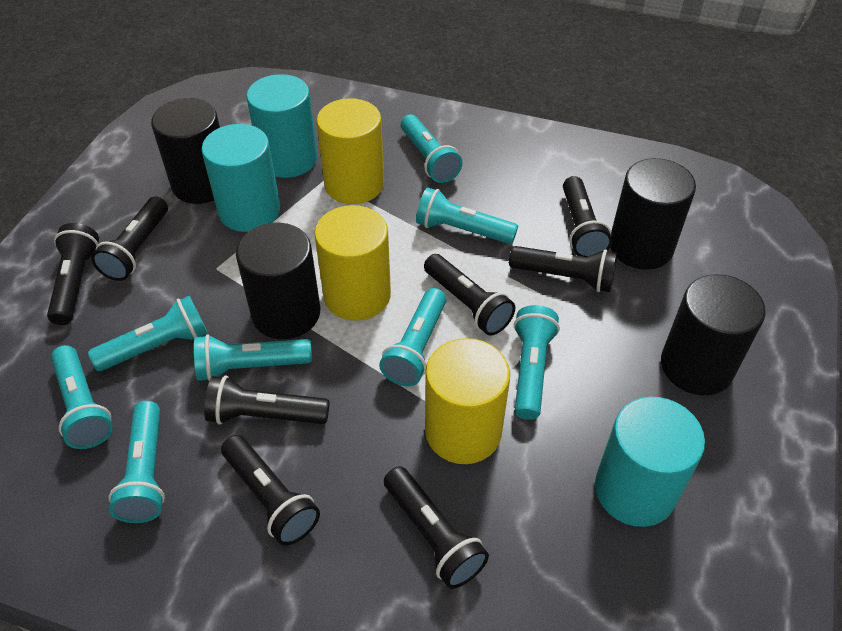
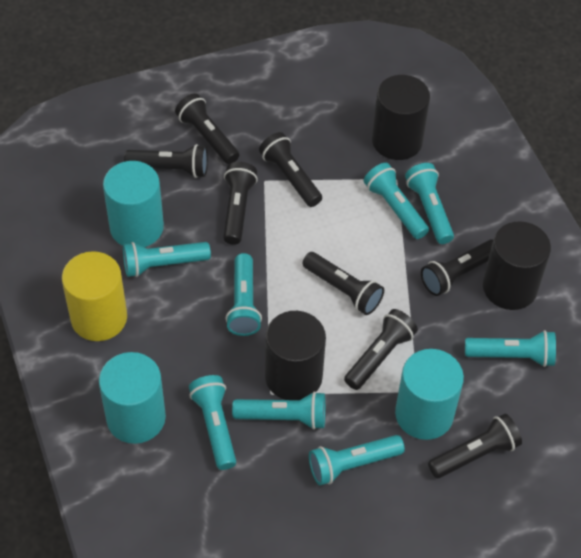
black cylinder: 4 -> 3
yellow cylinder: 3 -> 1

